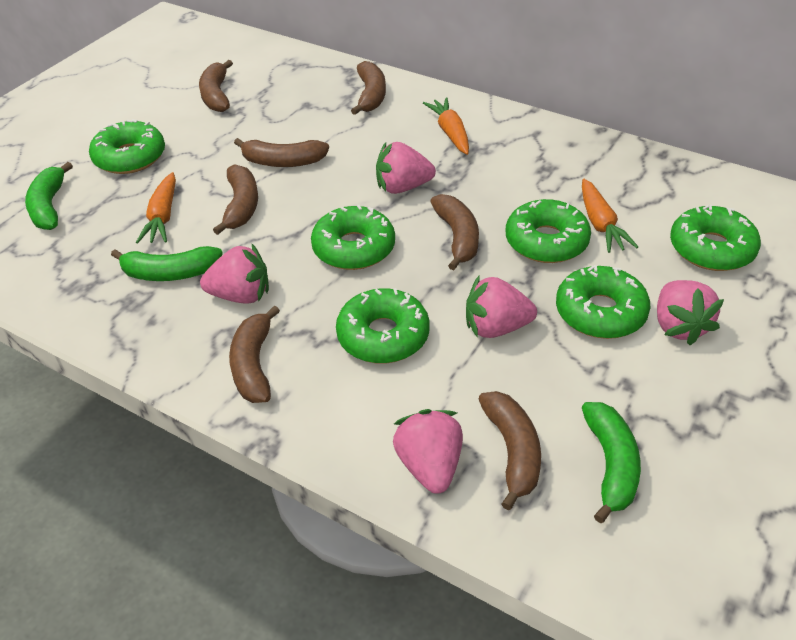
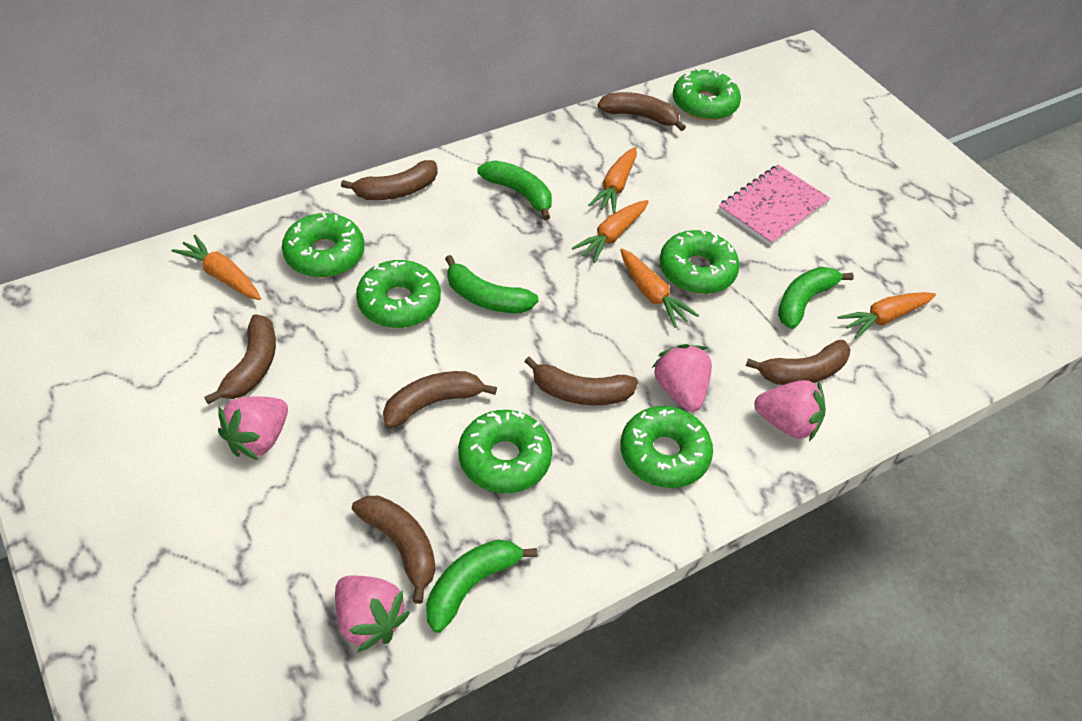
green banana: 3 -> 4
orange carrot: 3 -> 5
pink notebook: 0 -> 1
pink strawberry: 5 -> 4

